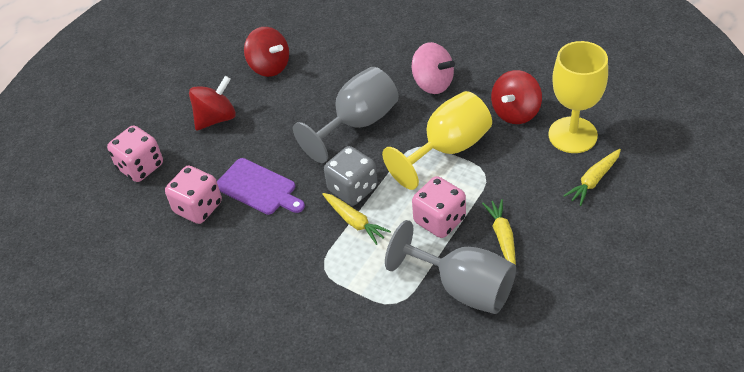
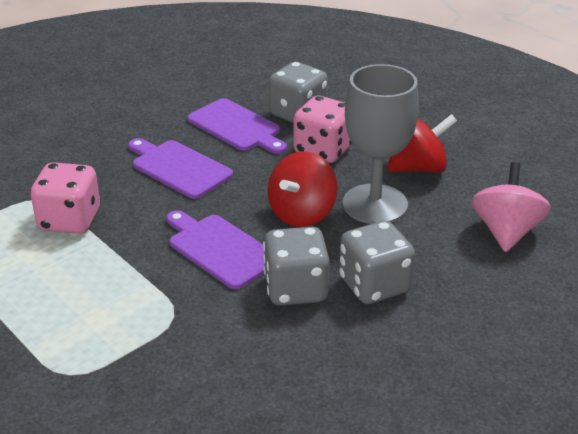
grey dice: 1 -> 3
grey goblet: 2 -> 1
pink dice: 3 -> 2
purple cutting board: 1 -> 3
red spinning top: 3 -> 2
yellow carrot: 3 -> 0
yellow goblet: 2 -> 0

